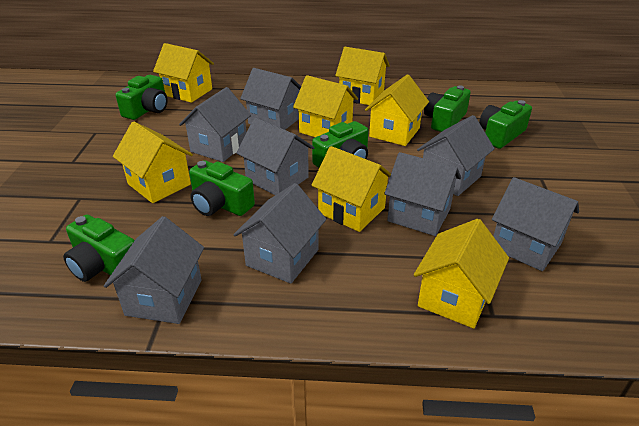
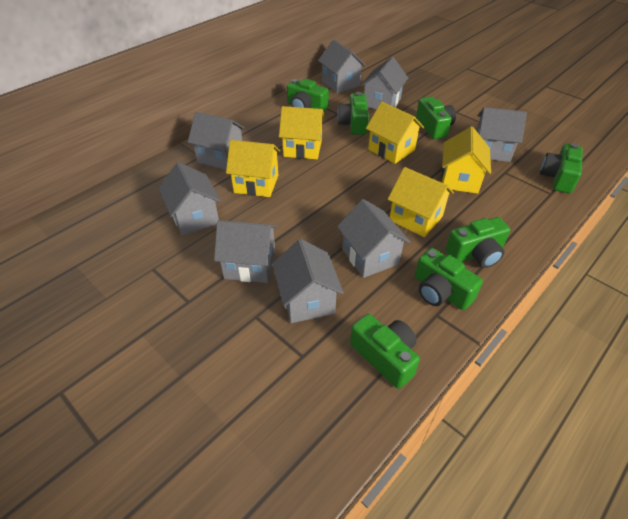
green camera: 6 -> 7
yellow house: 7 -> 5

